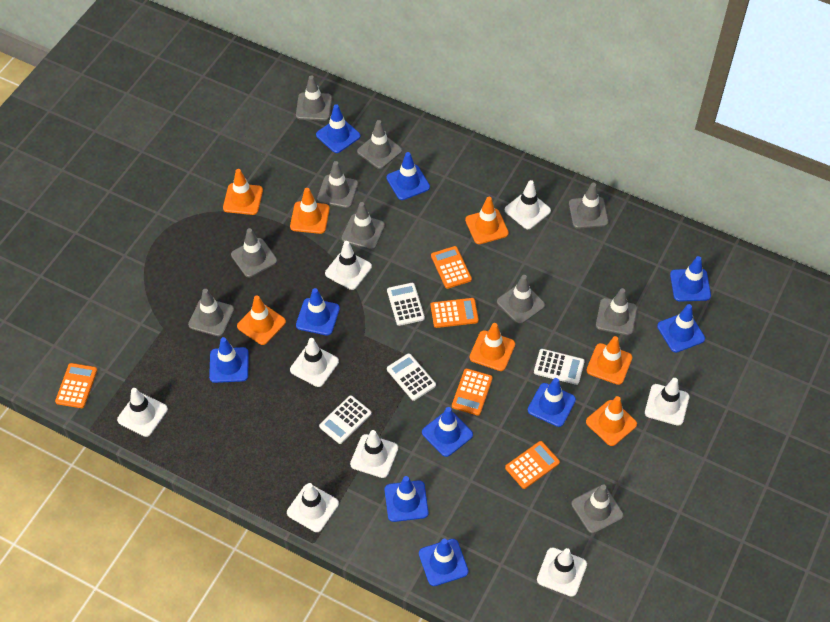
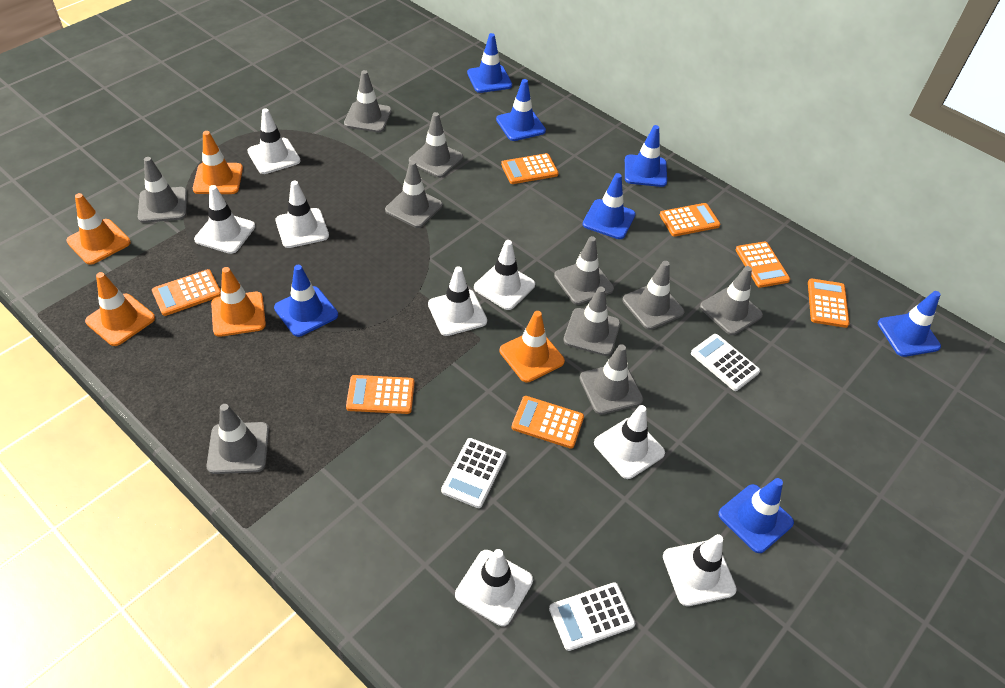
blue traffic cone: 10 -> 7
orange calculator: 5 -> 7
orange traffic cone: 7 -> 5
white calculator: 4 -> 3

